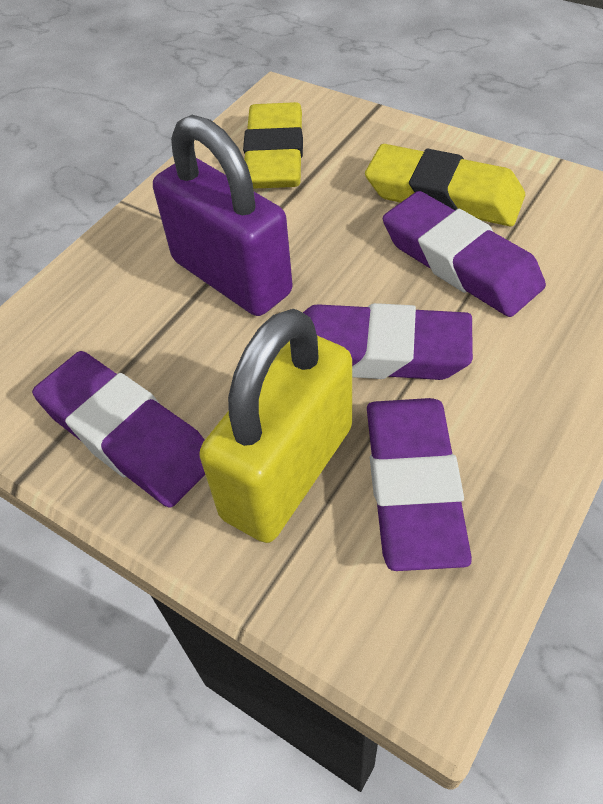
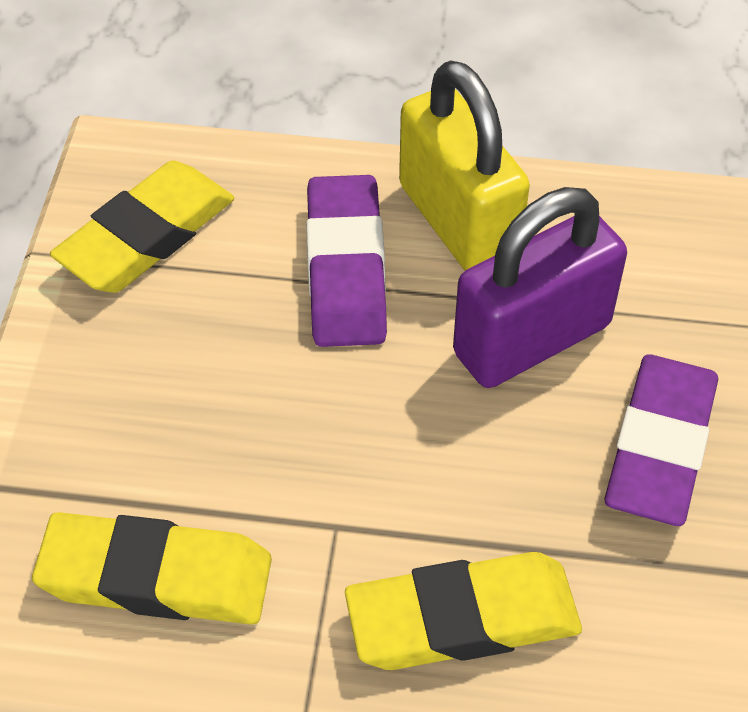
purple eraser: 4 -> 2
yellow eraser: 2 -> 3

